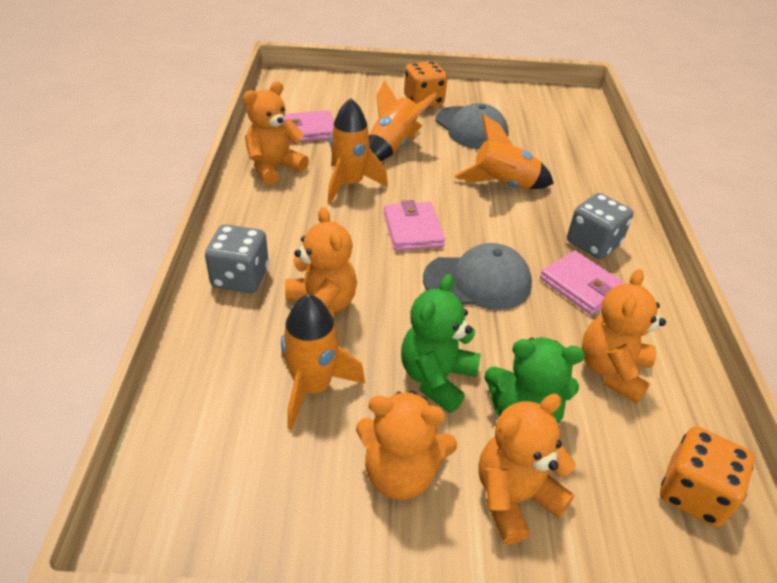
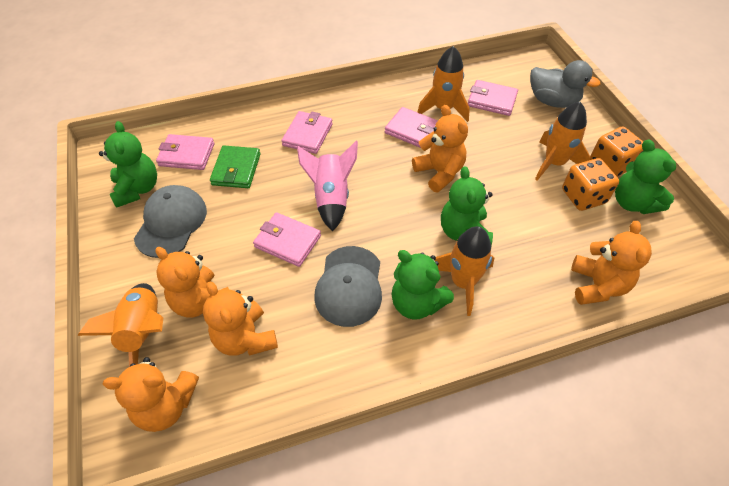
green teddy bear: 2 -> 4
green wallet: 0 -> 1
grey dice: 2 -> 0
grey duck: 0 -> 1
pink rocket: 0 -> 1
pink wallet: 3 -> 5

